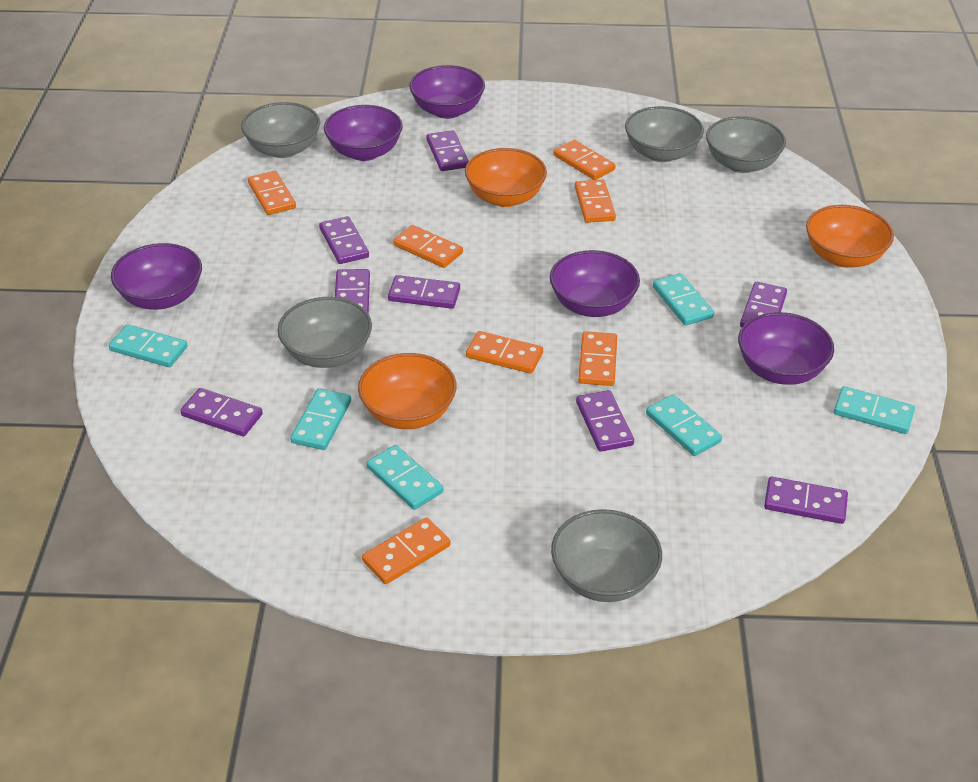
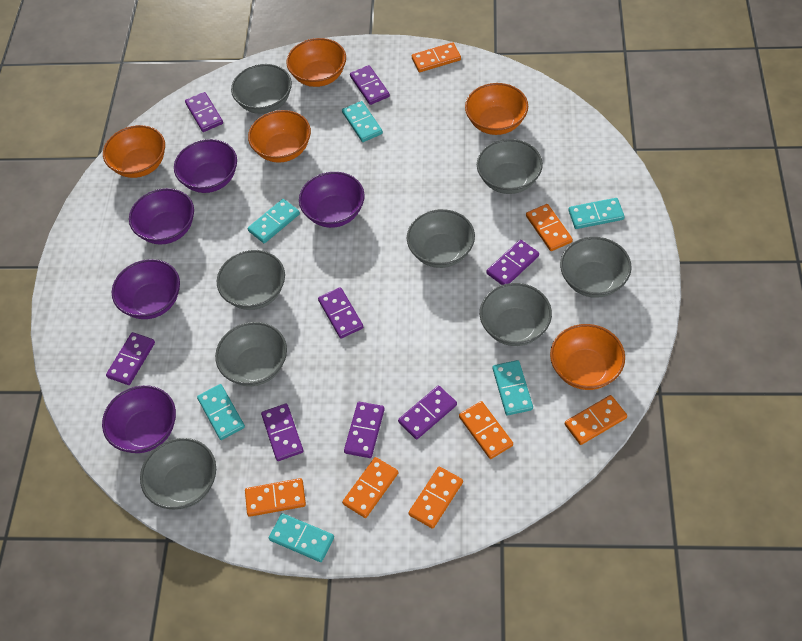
grey bowl: 5 -> 8
orange bowl: 3 -> 5

